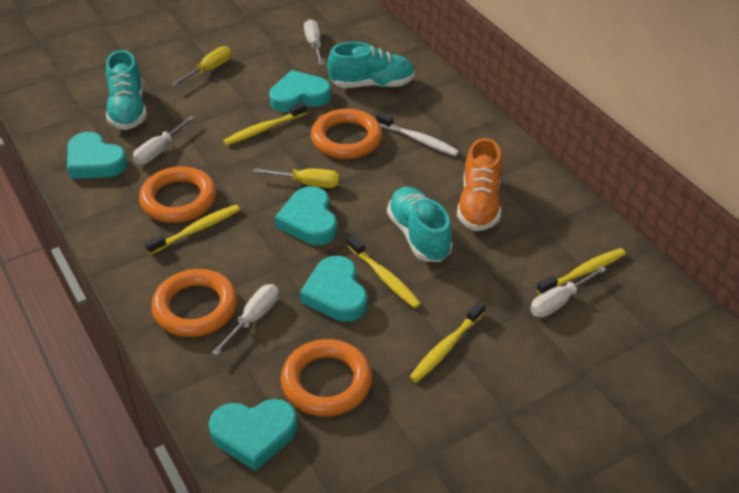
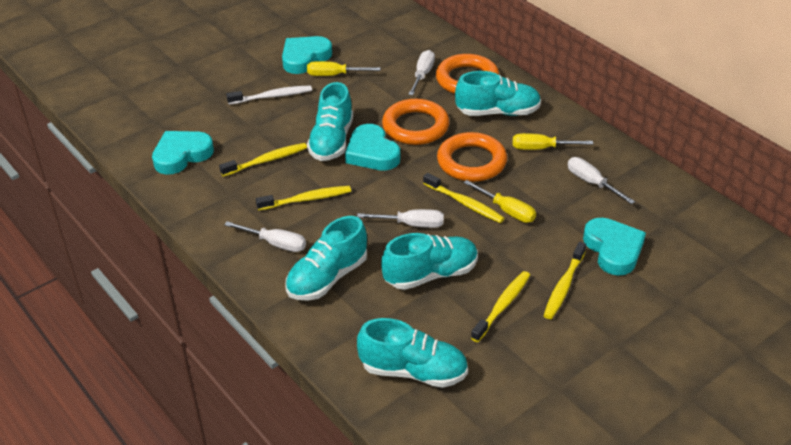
orange ring: 4 -> 3
orange shoe: 1 -> 0
turquoise heart: 5 -> 4
turquoise shoe: 3 -> 5
yellow screwdriver: 2 -> 3

